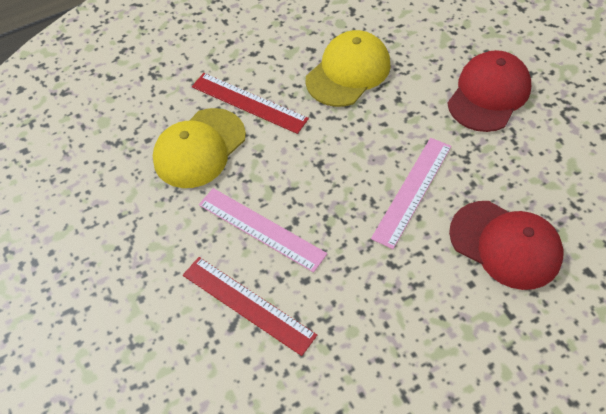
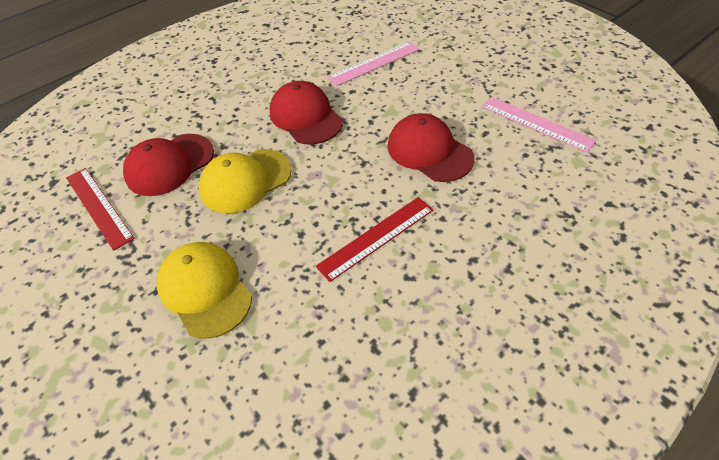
red cap: 2 -> 3

